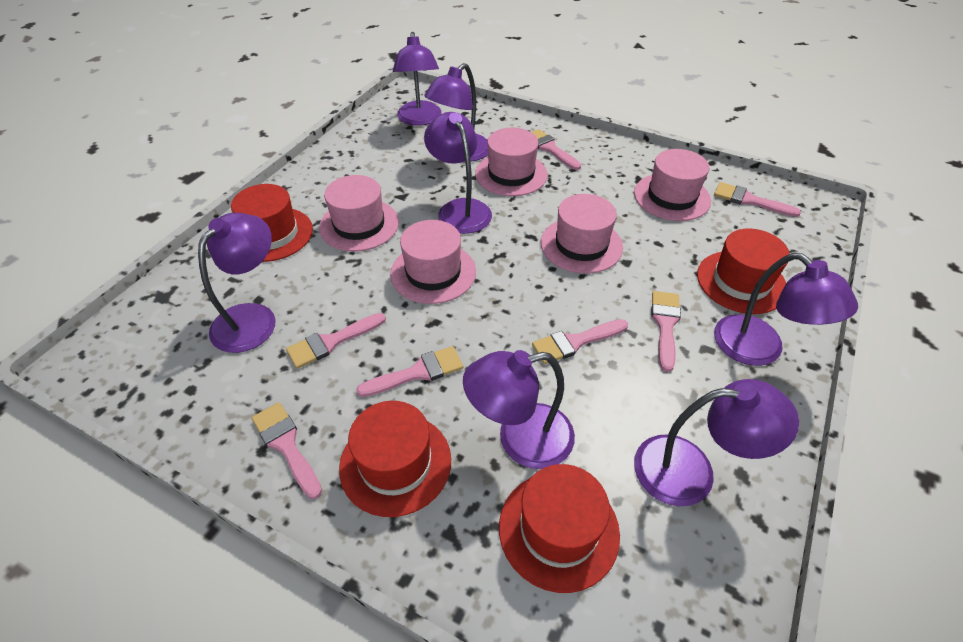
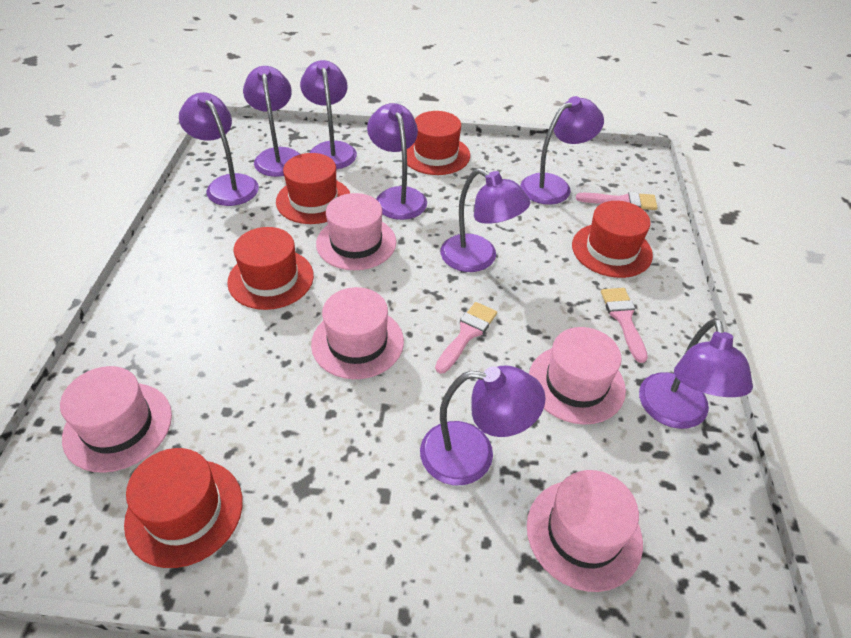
pink brush: 7 -> 3
purple lamp: 7 -> 8
red hat: 4 -> 5

